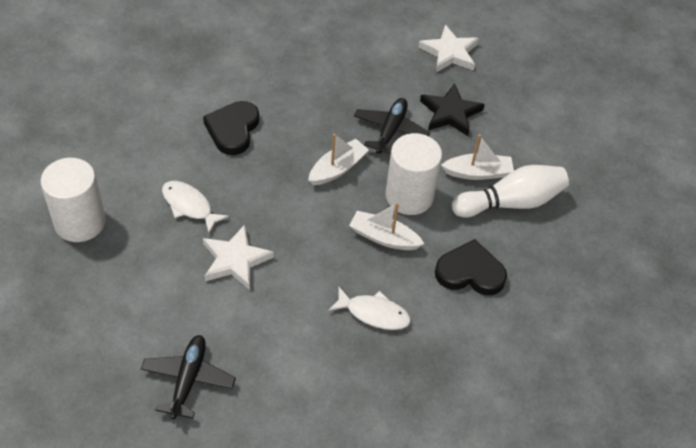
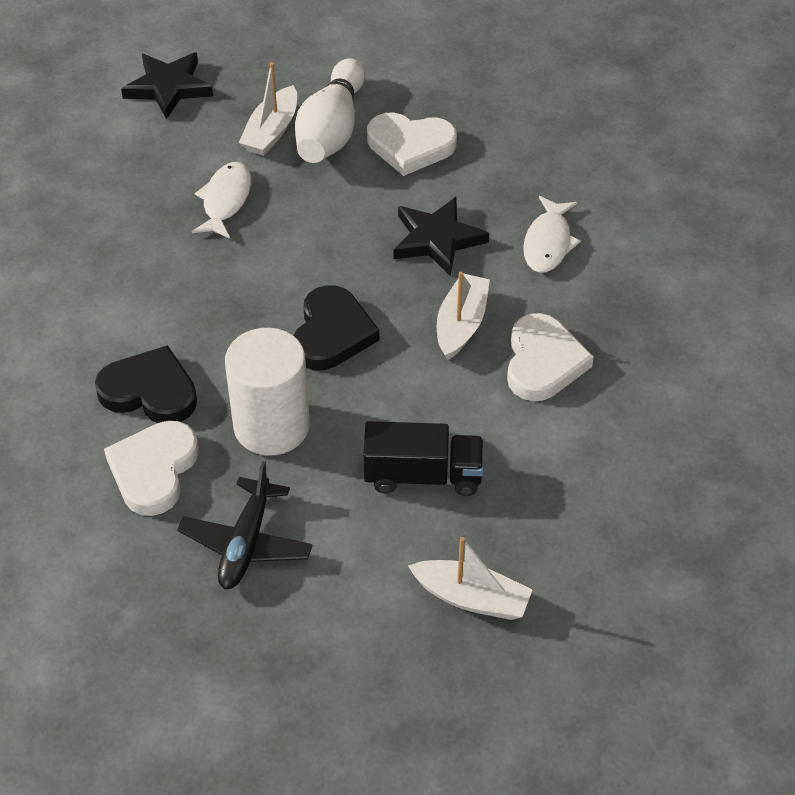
black plane: 2 -> 1
black star: 1 -> 2
black truck: 0 -> 1
white cylinder: 2 -> 1
white heart: 0 -> 3
white star: 2 -> 0

